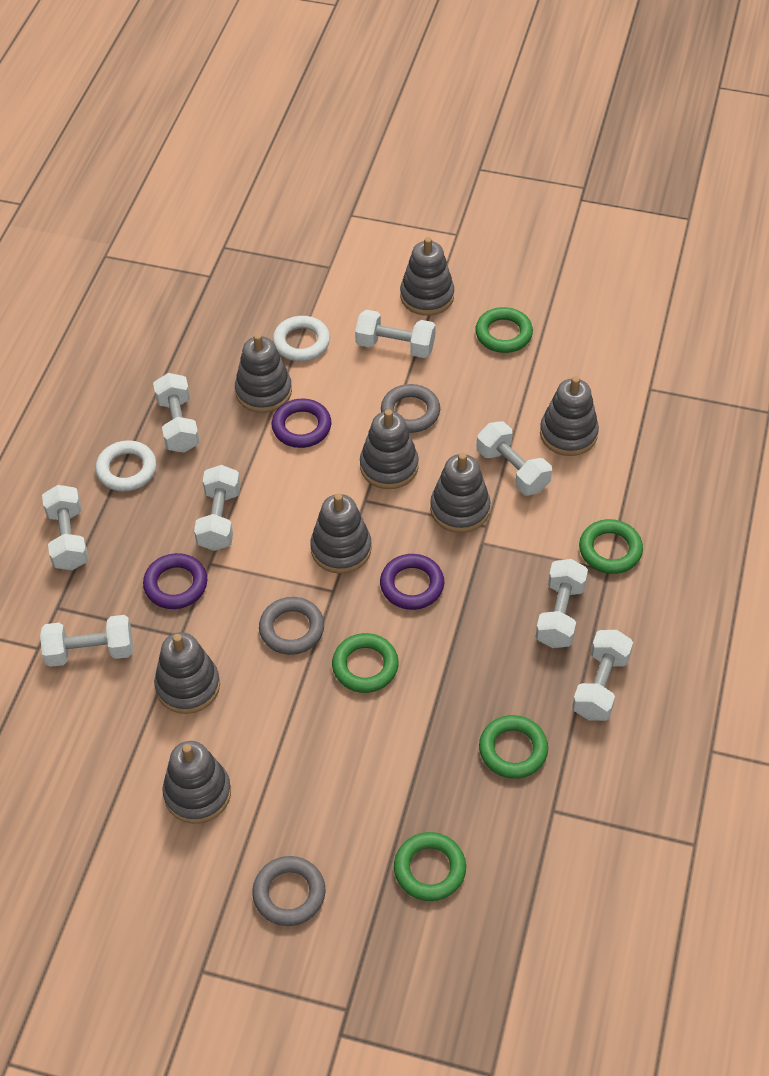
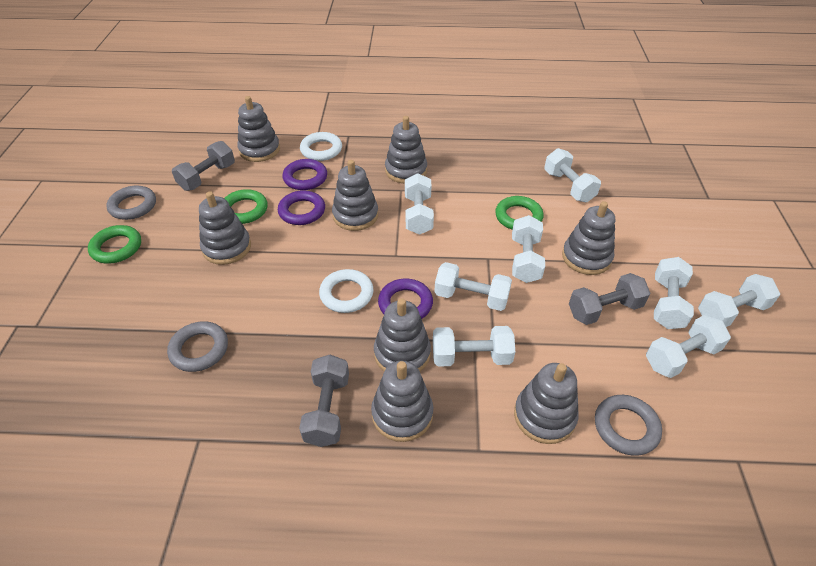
green ring: 5 -> 3
grey dumbbell: 0 -> 3

